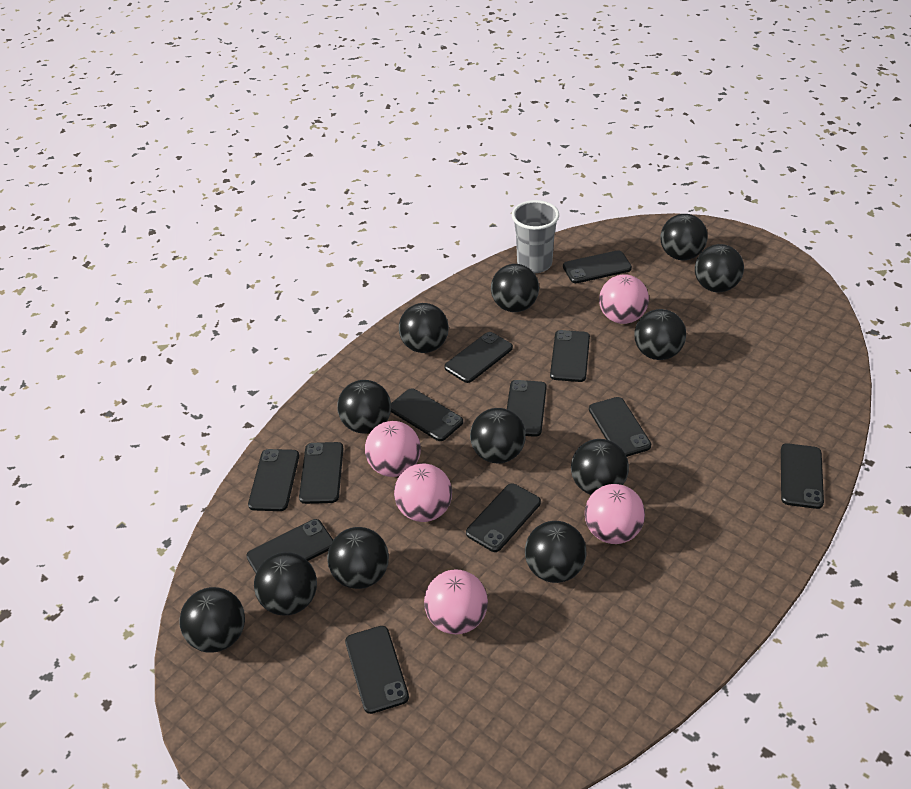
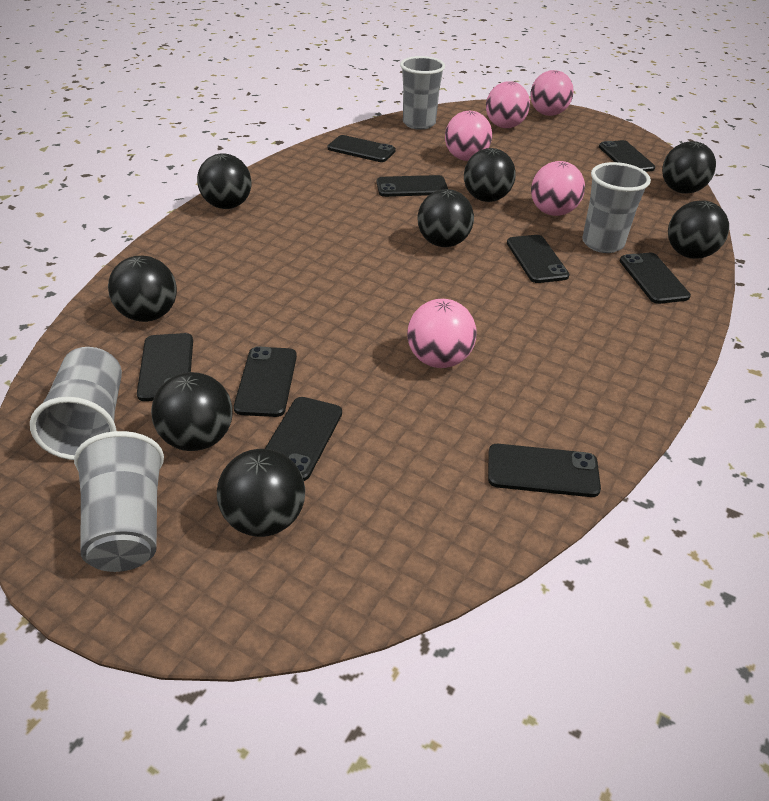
black ball: 12 -> 8
black phone: 12 -> 9
grey cup: 1 -> 4

